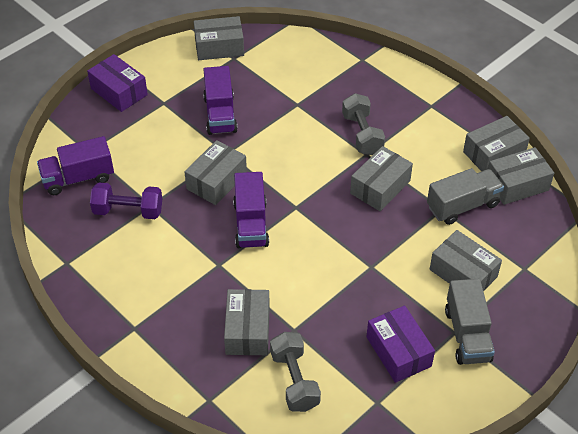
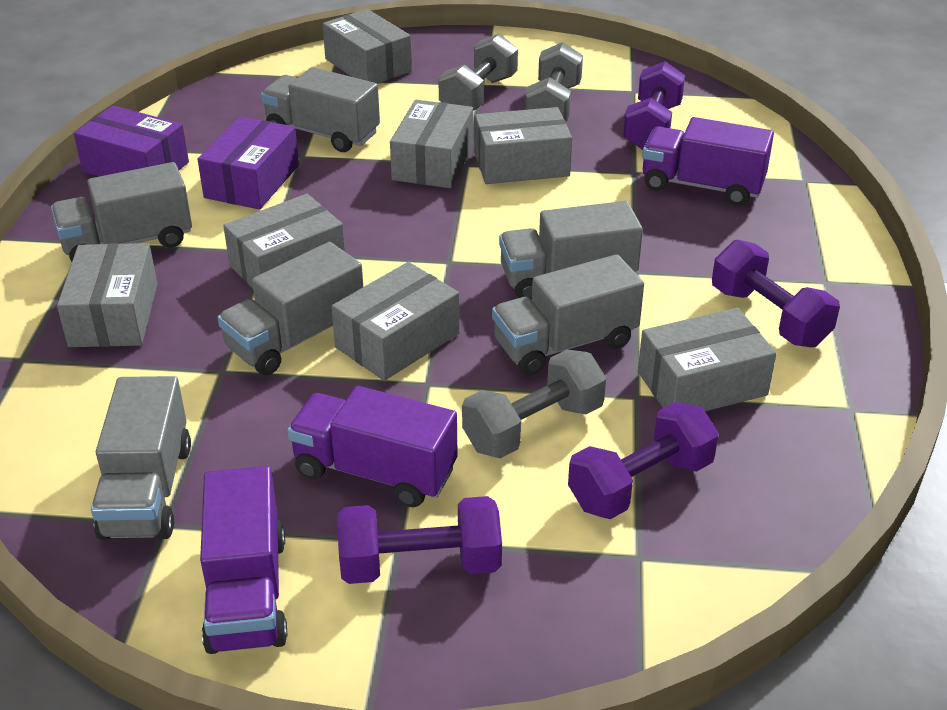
grey dumbbell: 2 -> 3
grey truck: 2 -> 6
purple dumbbell: 1 -> 4

